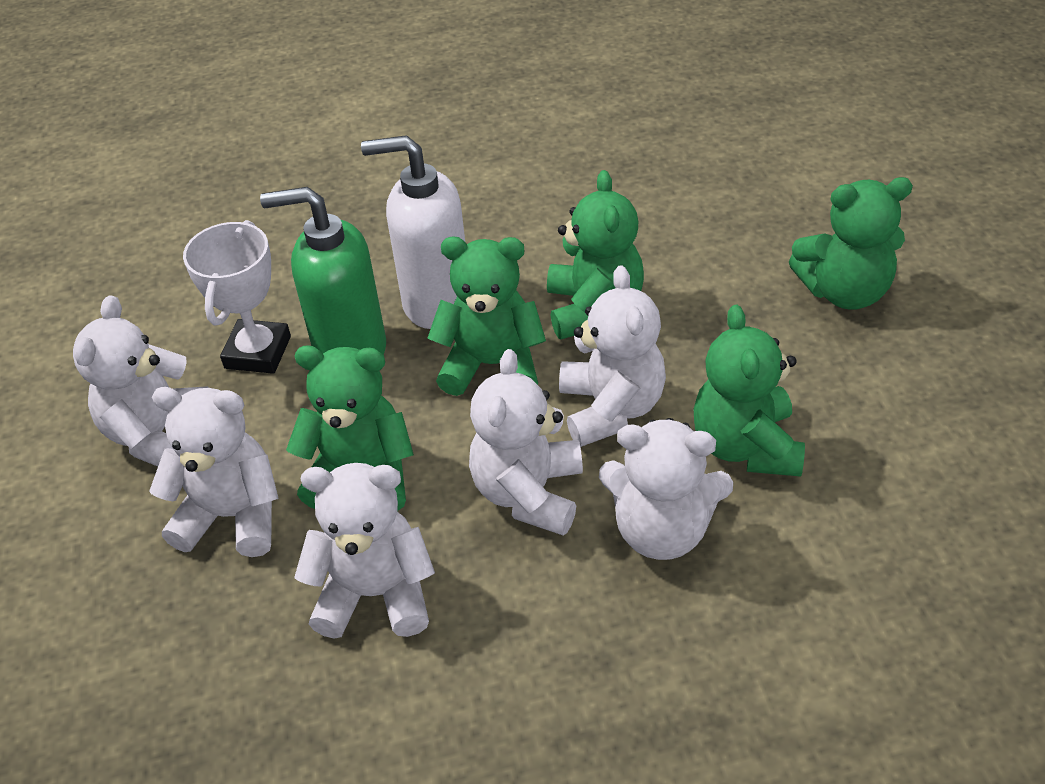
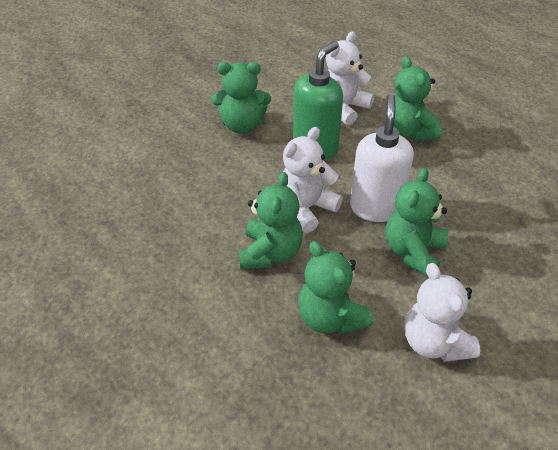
white teddy bear: 6 -> 3
white trophy: 1 -> 0

